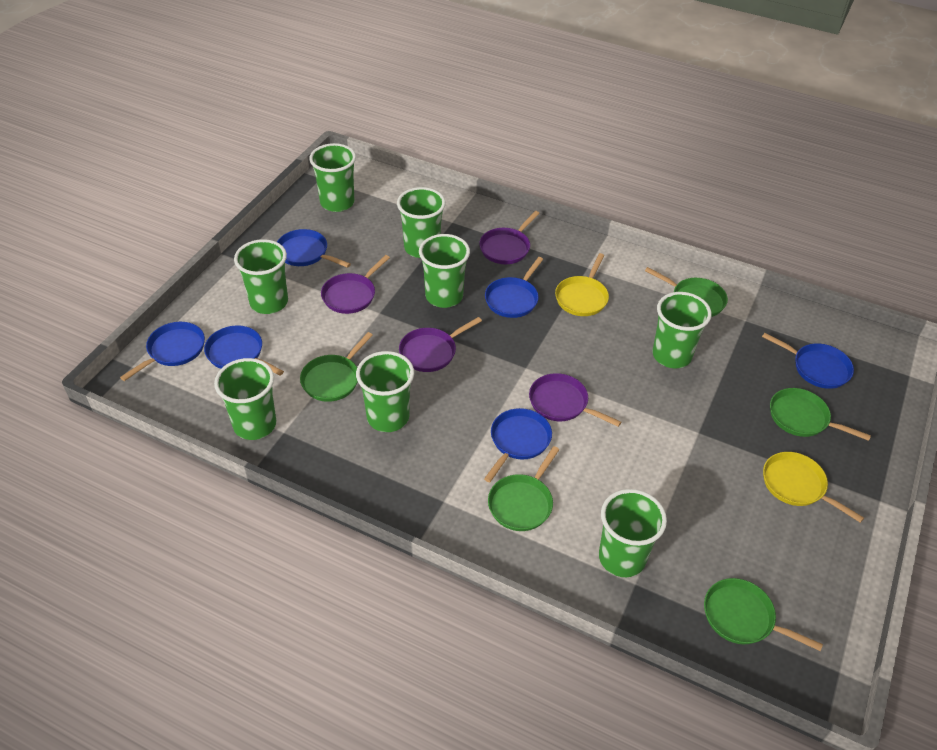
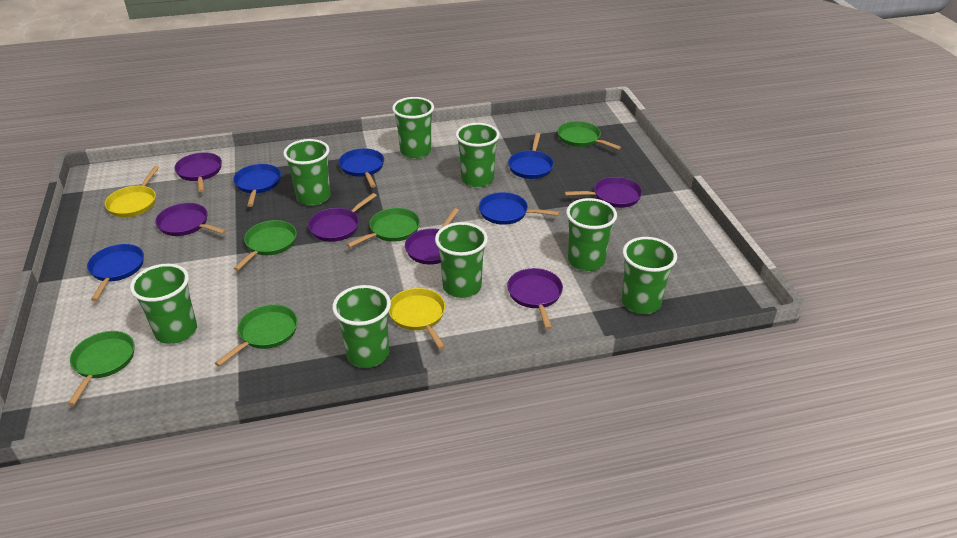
blue pan: 6 -> 5
purple pan: 4 -> 6

